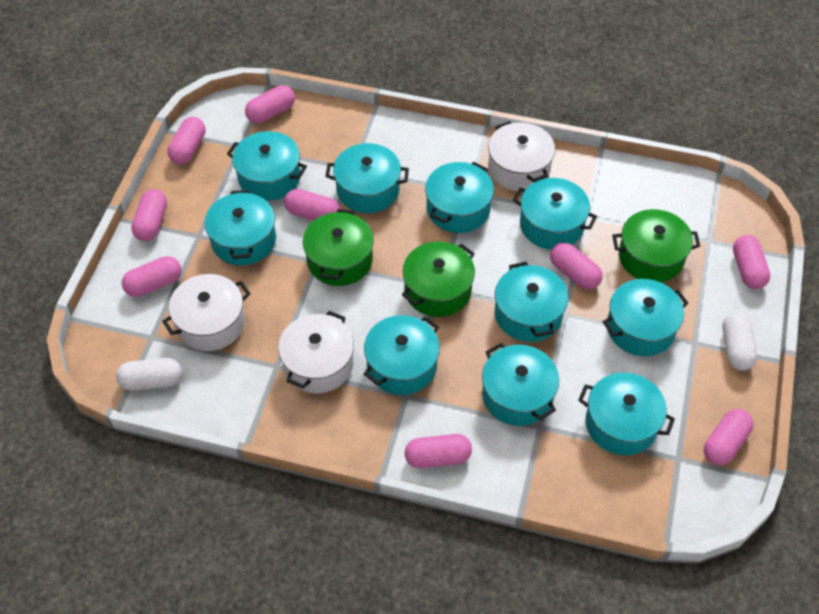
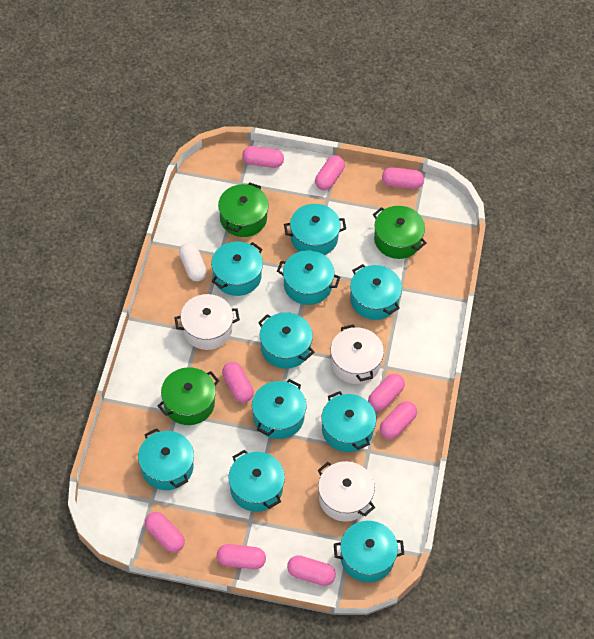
white capsule: 2 -> 1

